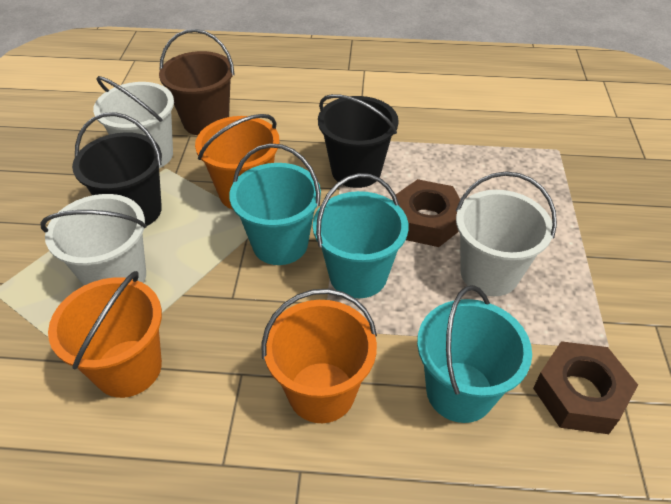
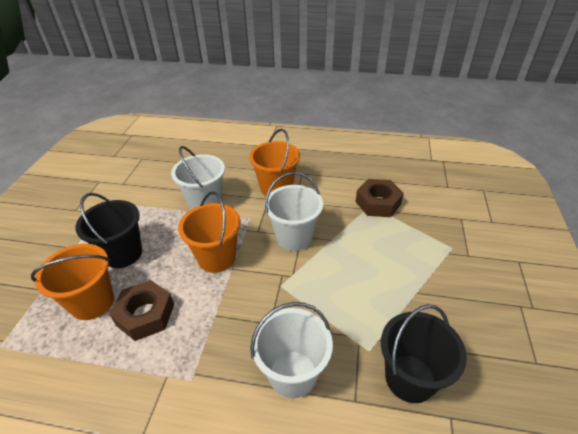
brown bucket: 1 -> 0
turquoise bucket: 3 -> 0

